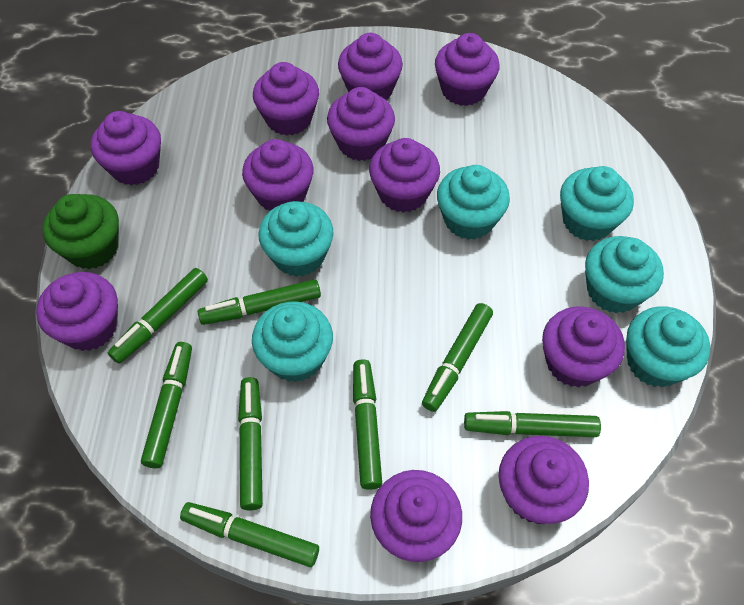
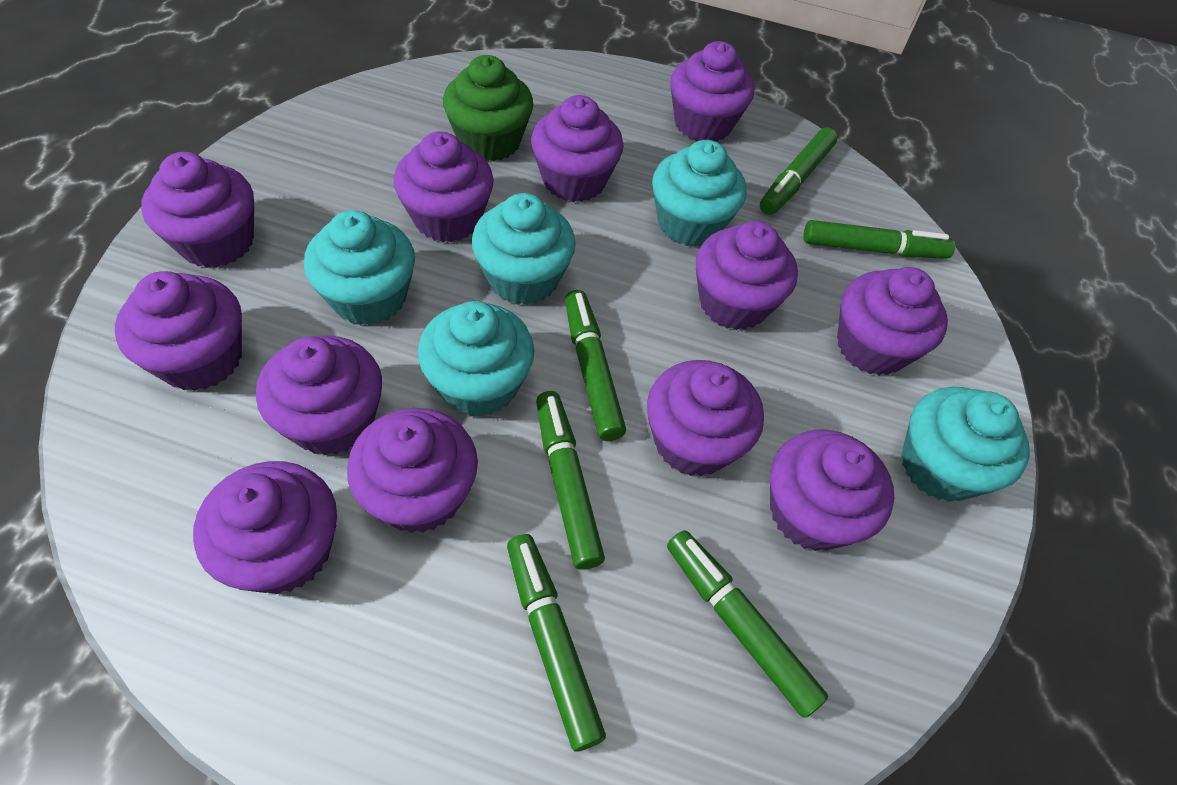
green marker: 8 -> 6
purple cupcake: 11 -> 12
turquoise cupcake: 6 -> 5

